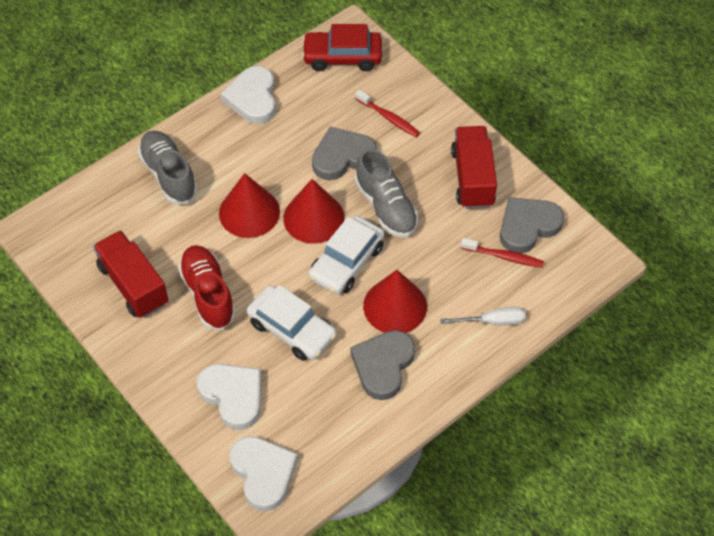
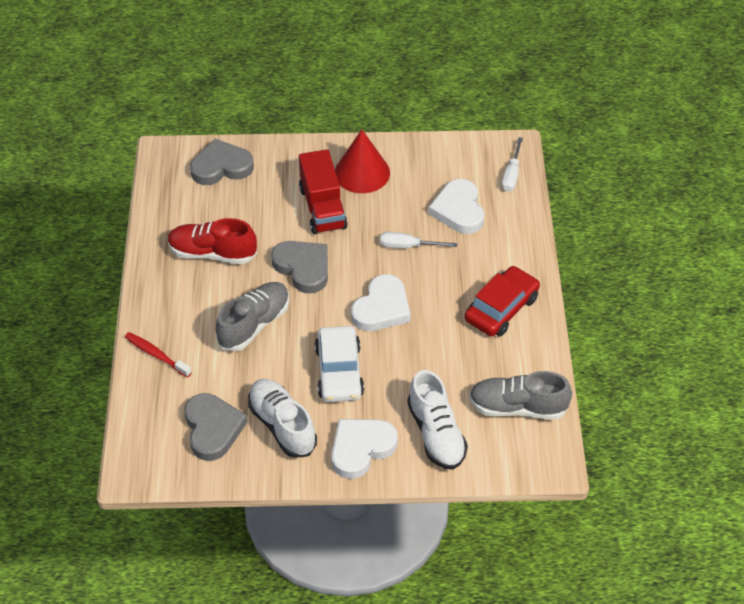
red cone: 3 -> 1
red toothbrush: 2 -> 1
red truck: 2 -> 1
white car: 2 -> 1
white screwdriver: 1 -> 2
white shoe: 0 -> 2

